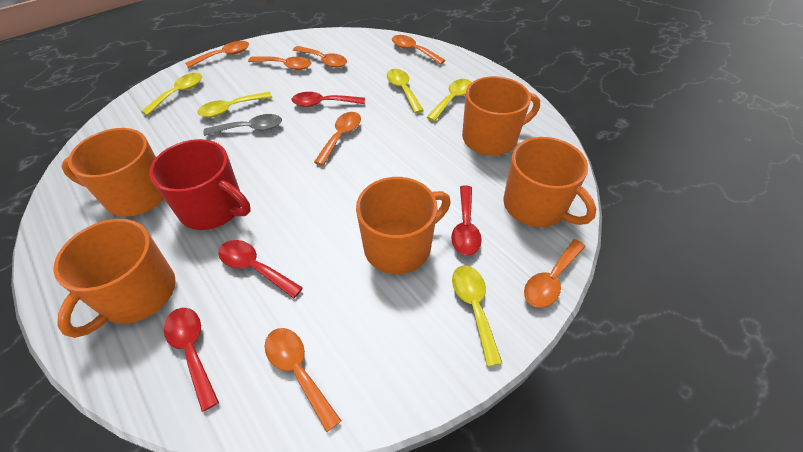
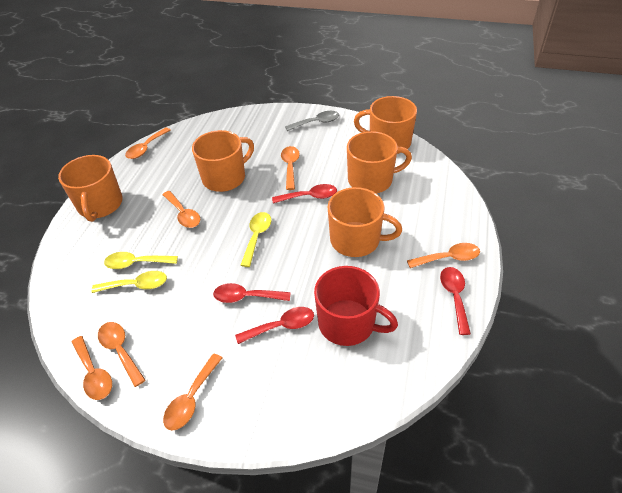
yellow spoon: 5 -> 3

